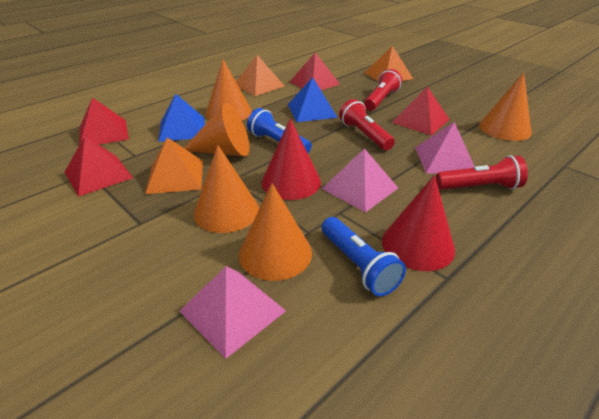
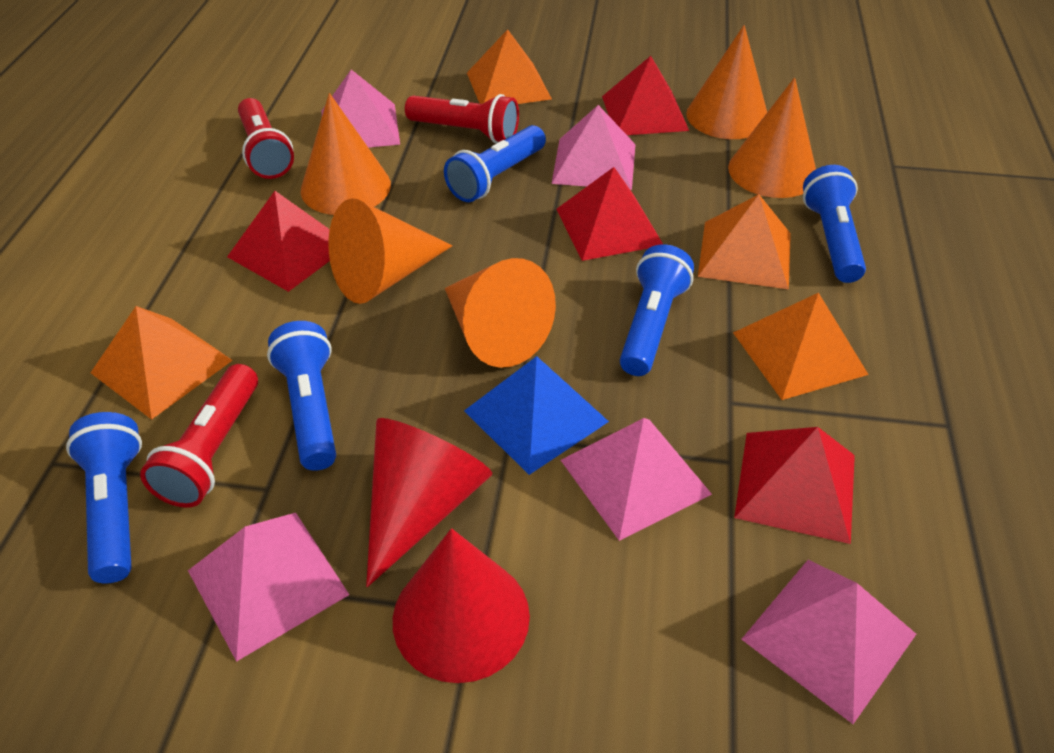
blue flashlight: 2 -> 5
blue pyramid: 2 -> 1
orange pyramid: 3 -> 4
pink pyramid: 3 -> 5

